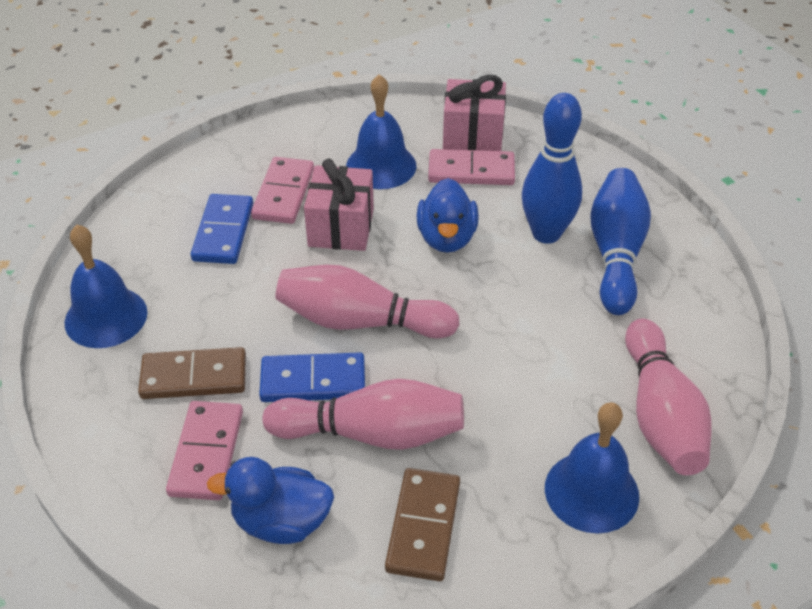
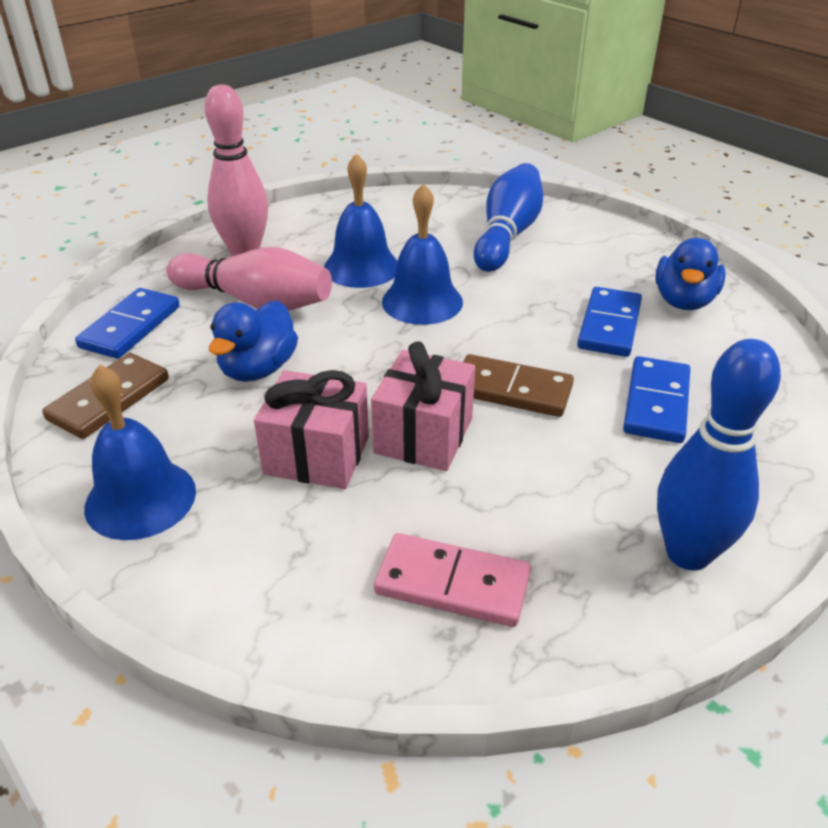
blue domino: 2 -> 3
pink bowling pin: 3 -> 2
pink domino: 3 -> 1

